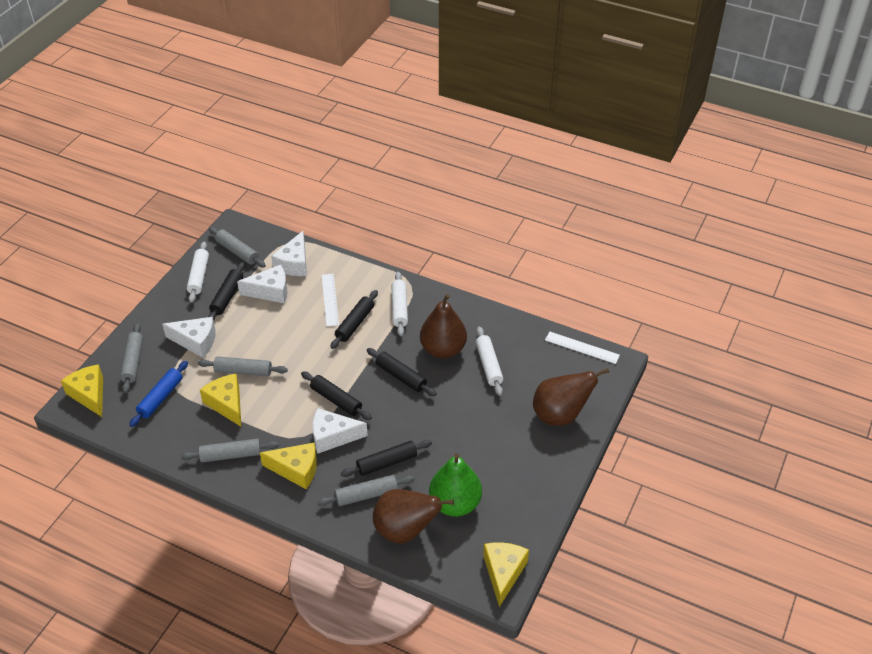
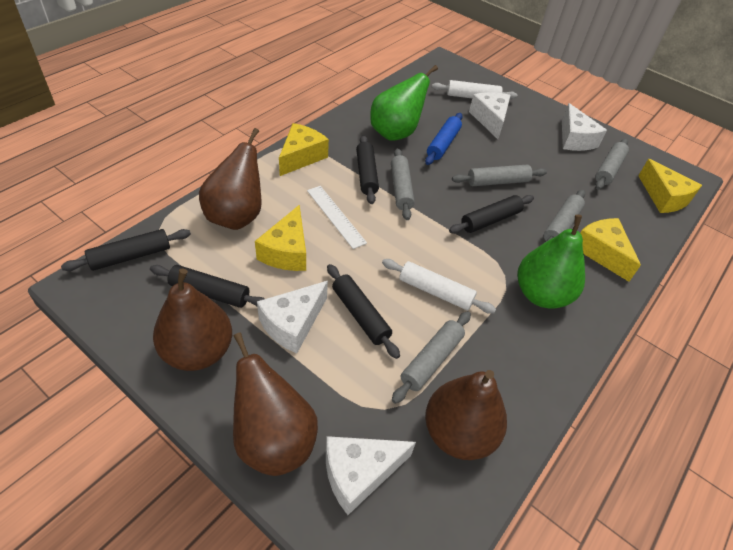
brown pear: 3 -> 4
green pear: 1 -> 2
white rolling pin: 3 -> 2
white ruler: 2 -> 1

